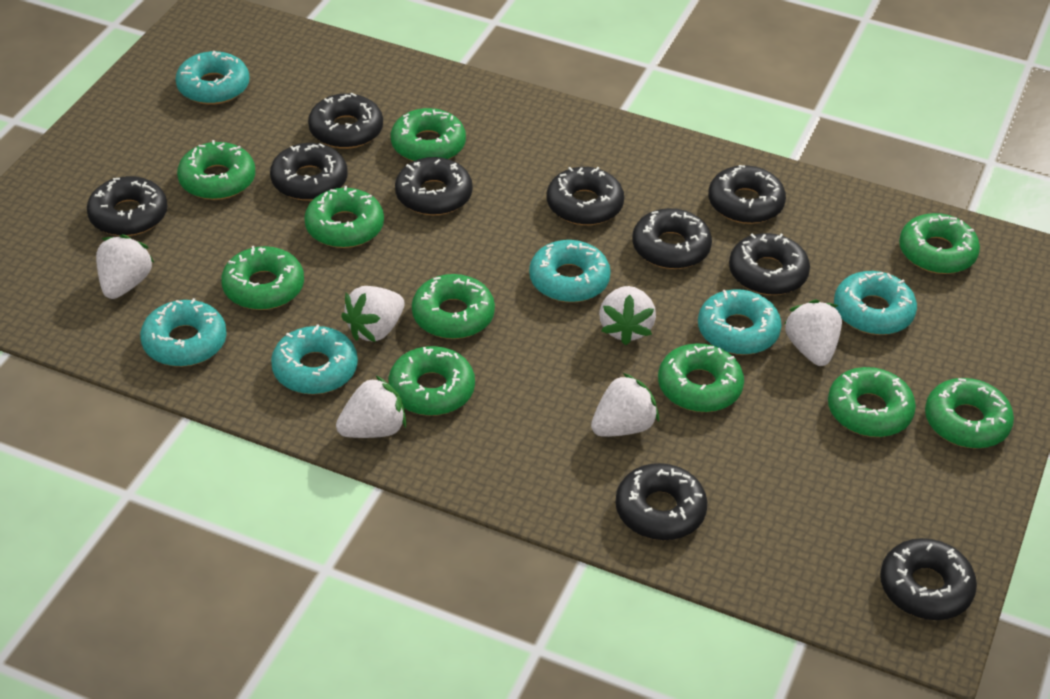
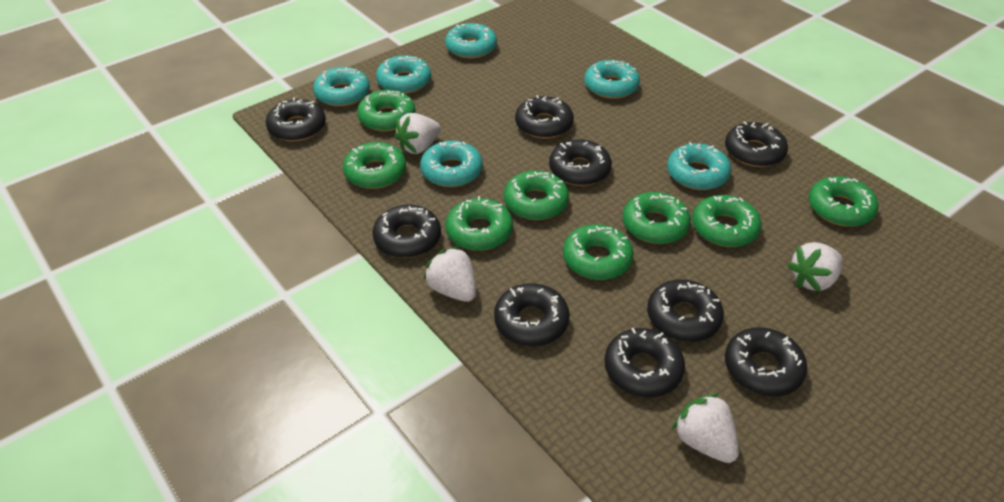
black donut: 10 -> 9
green donut: 10 -> 8
white strawberry: 6 -> 4

